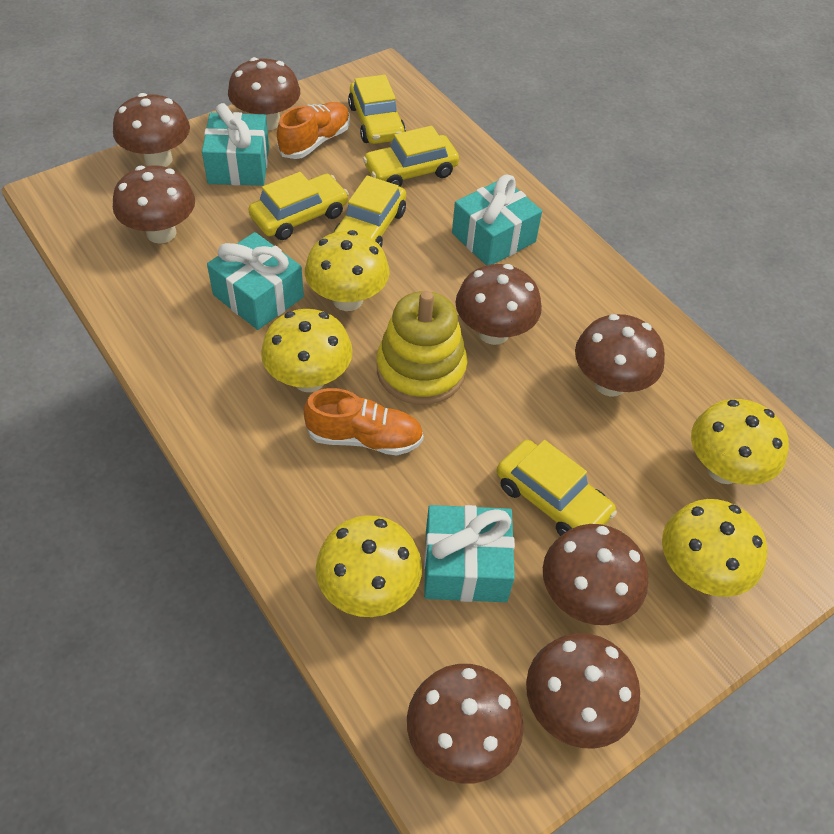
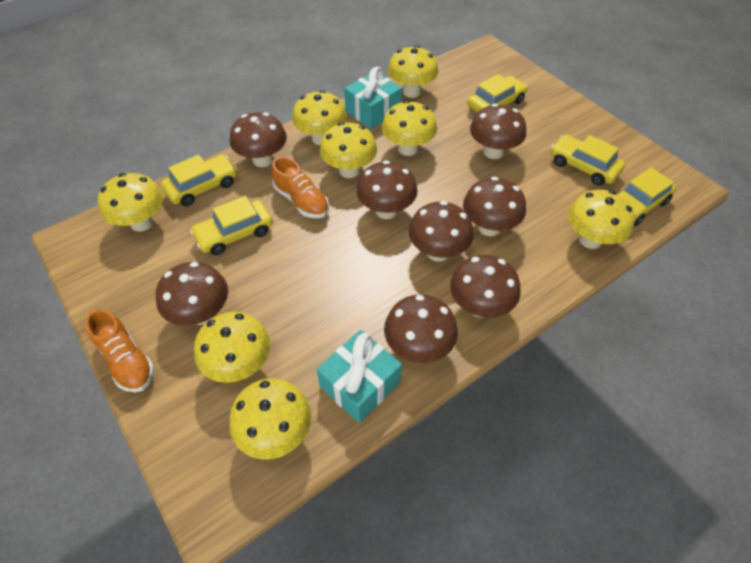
turquoise gift: 4 -> 2
yellow mushroom: 5 -> 8
yellow stacking toy: 1 -> 0

